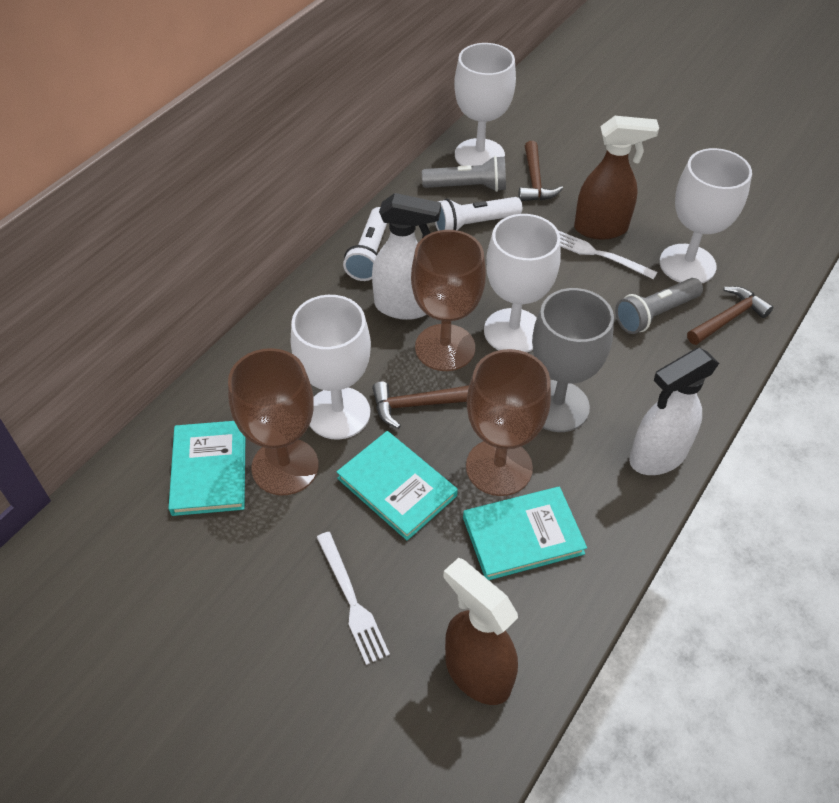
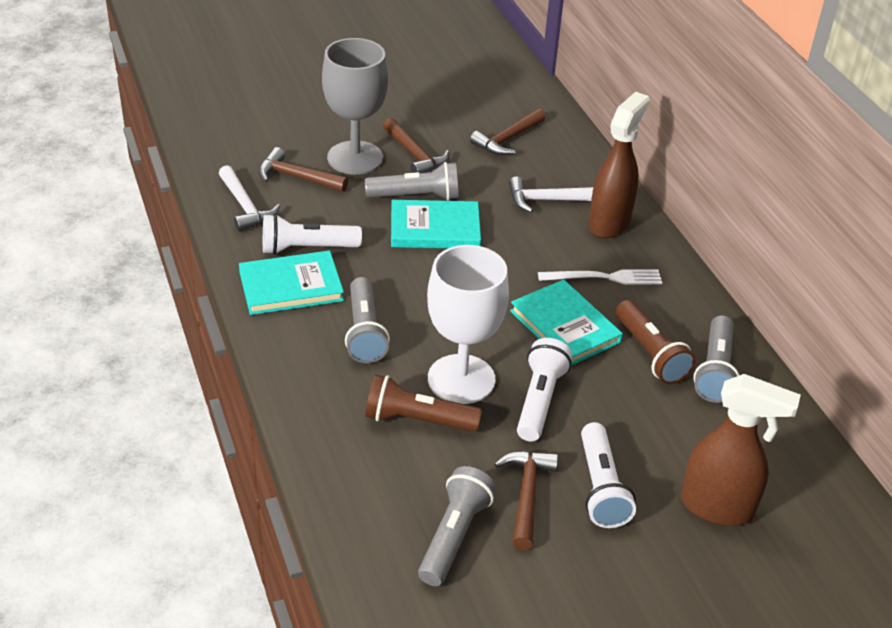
brown flashlight: 0 -> 2
brown goblet: 3 -> 0
brown hammer: 3 -> 4
grey flashlight: 2 -> 4
white flashlight: 2 -> 3
white fork: 2 -> 1
white goblet: 4 -> 1
white hammer: 0 -> 2
white spray bottle: 2 -> 0

